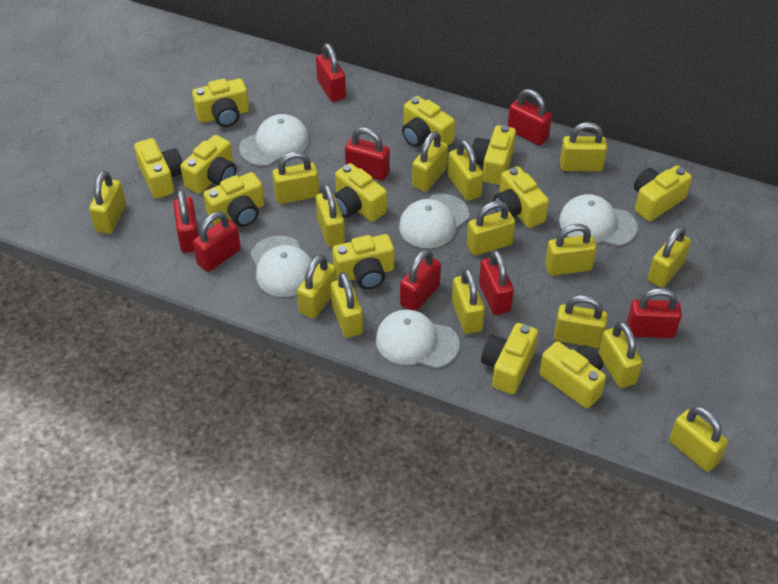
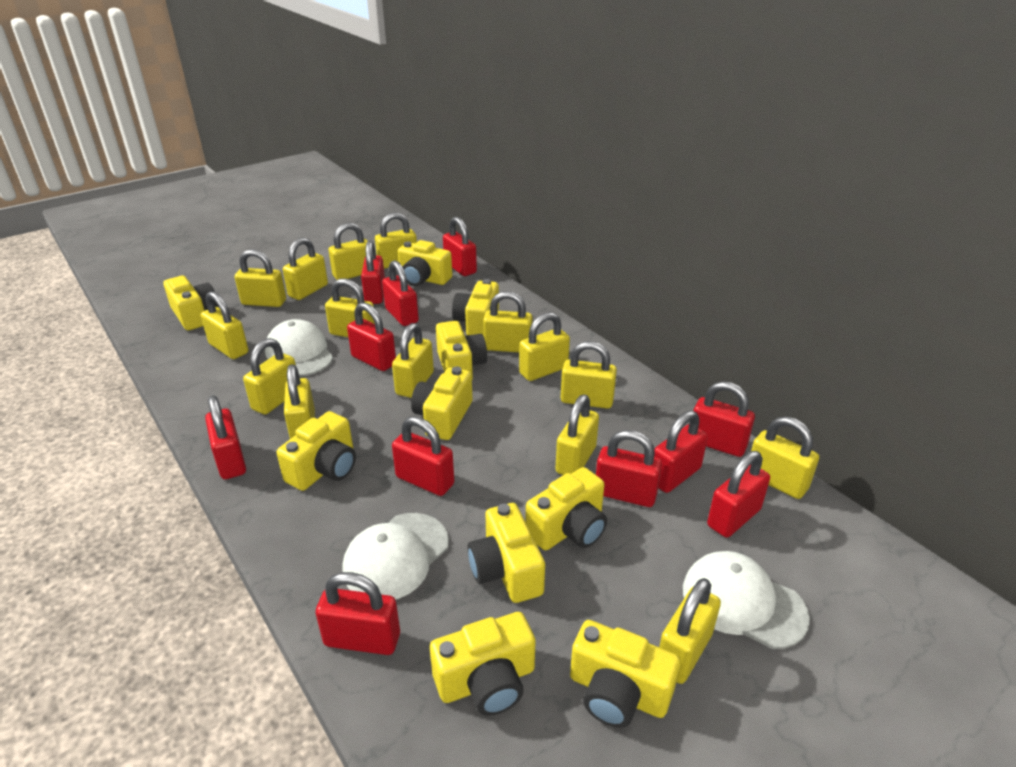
red padlock: 8 -> 11
white cap: 5 -> 3
yellow camera: 12 -> 10

